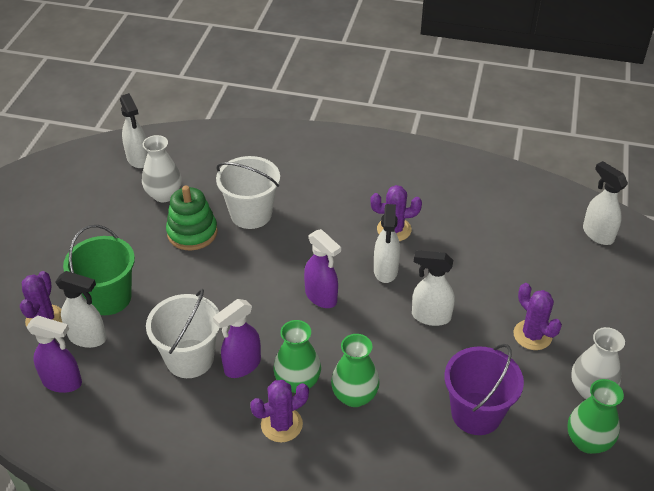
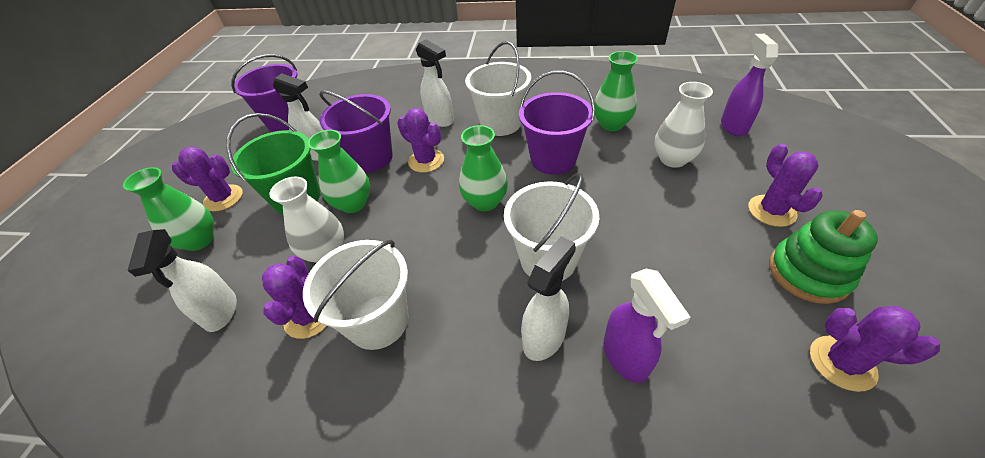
green vase: 3 -> 4
purple bucket: 1 -> 3
purple cactus: 4 -> 5
purple spray bottle: 3 -> 2
white bucket: 2 -> 3
white spray bottle: 5 -> 4

